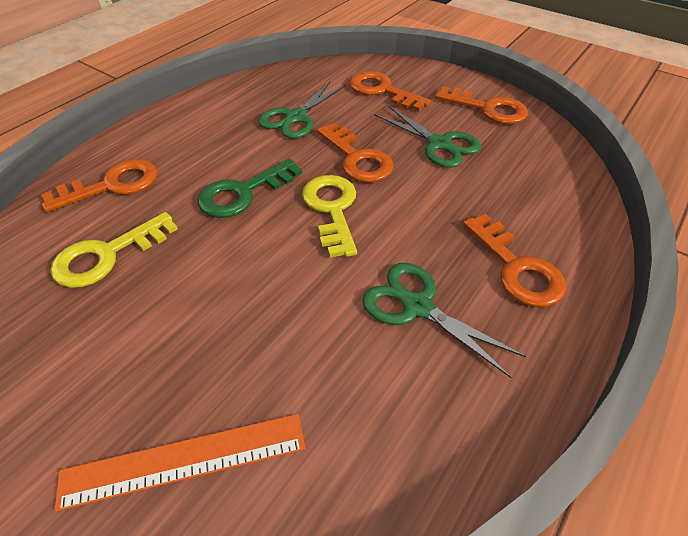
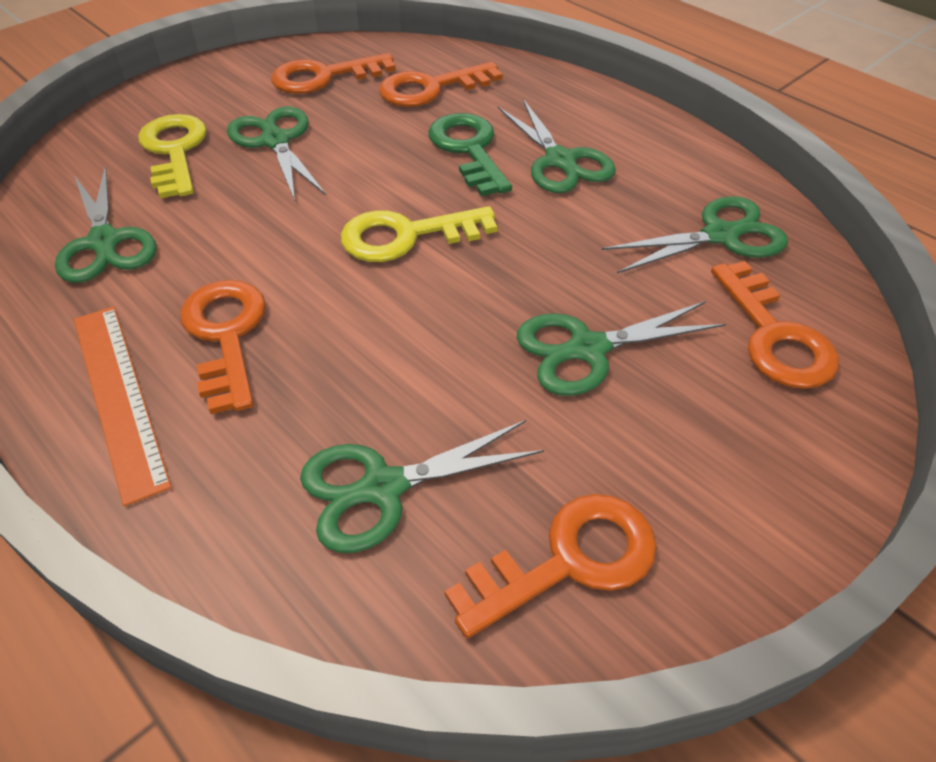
green scissors: 3 -> 6

